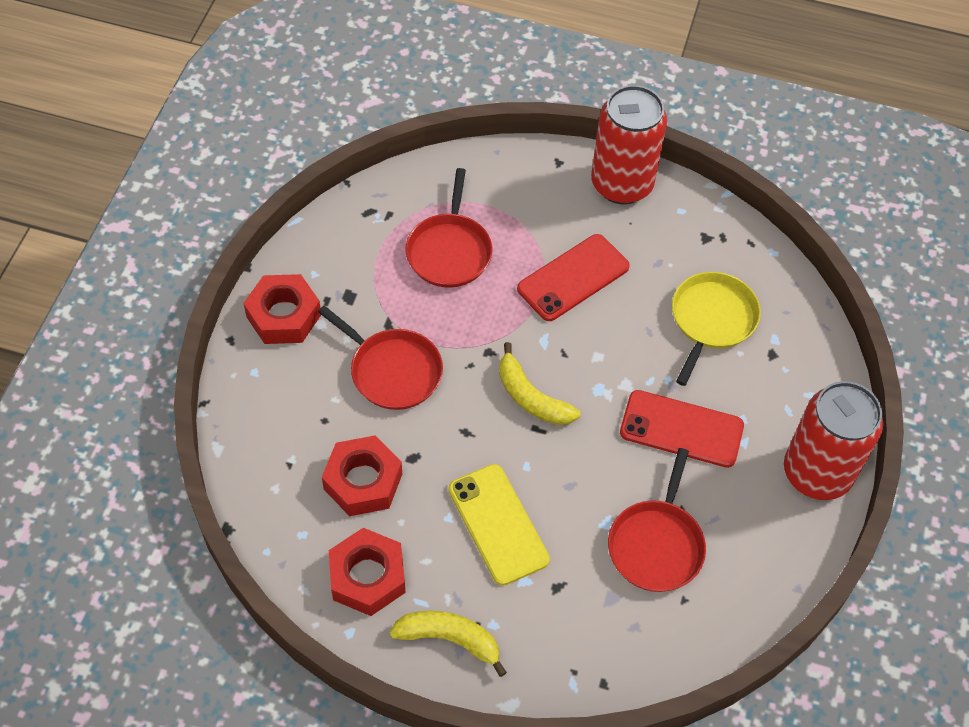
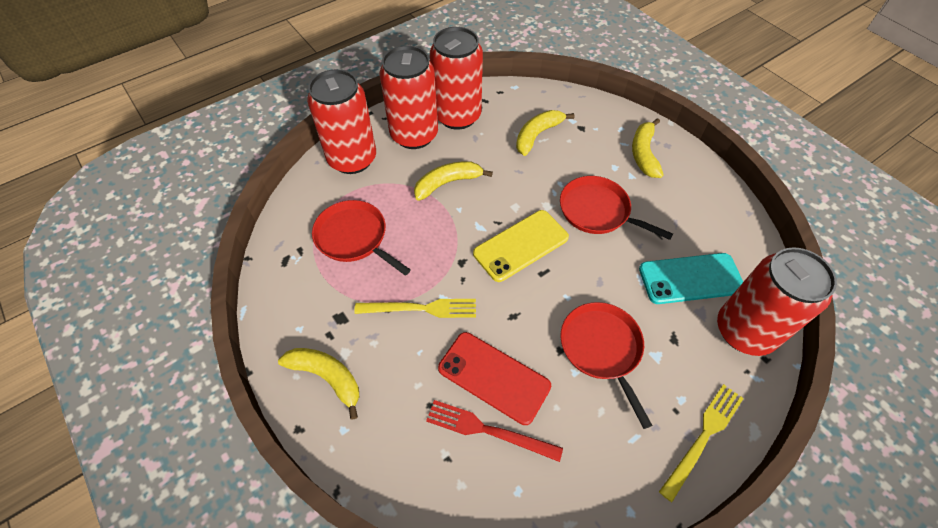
red can: 2 -> 4
red fork: 0 -> 1
red nut: 3 -> 0
red phone: 2 -> 1
turquoise phone: 0 -> 1
yellow banana: 2 -> 4
yellow fork: 0 -> 2
yellow pan: 1 -> 0

